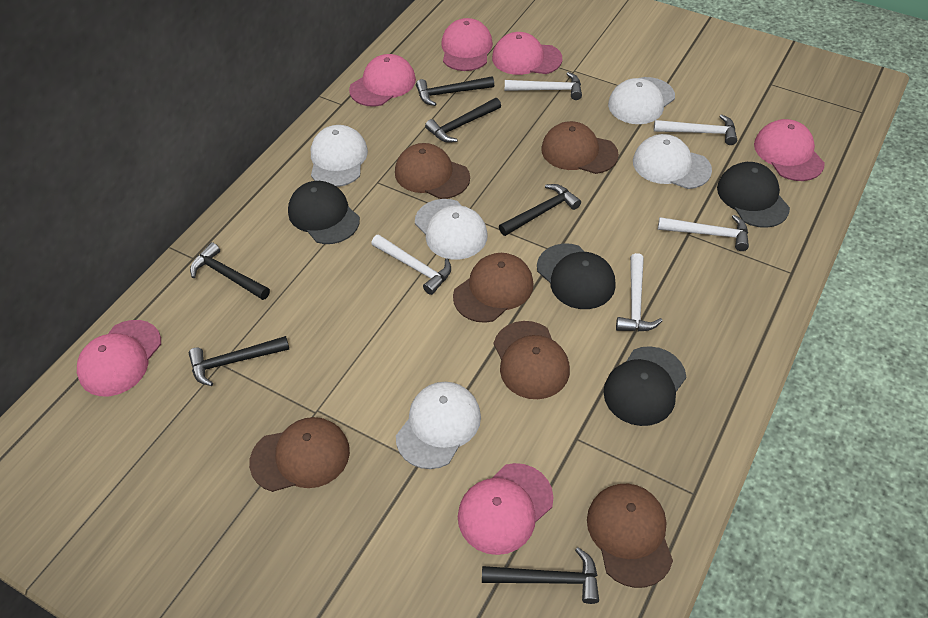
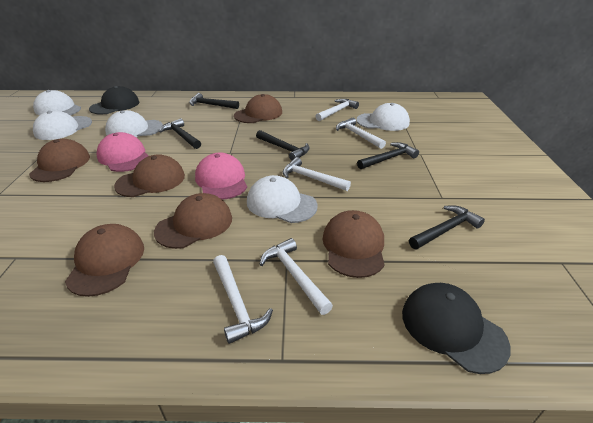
black cap: 4 -> 2
black hammer: 6 -> 5
pink cap: 6 -> 2

